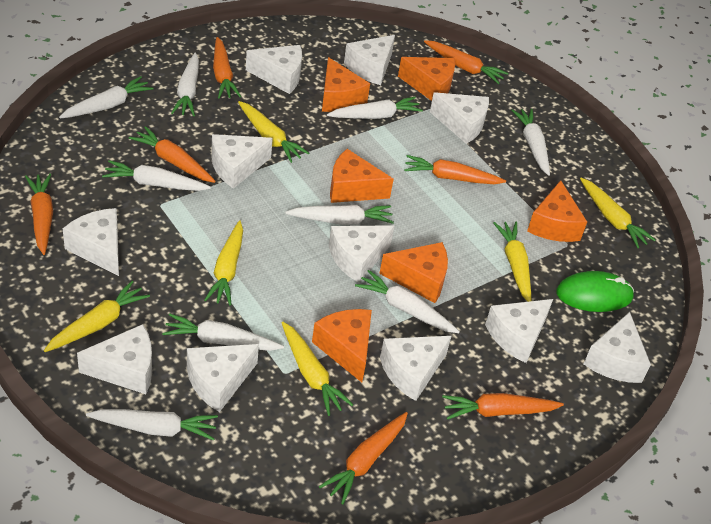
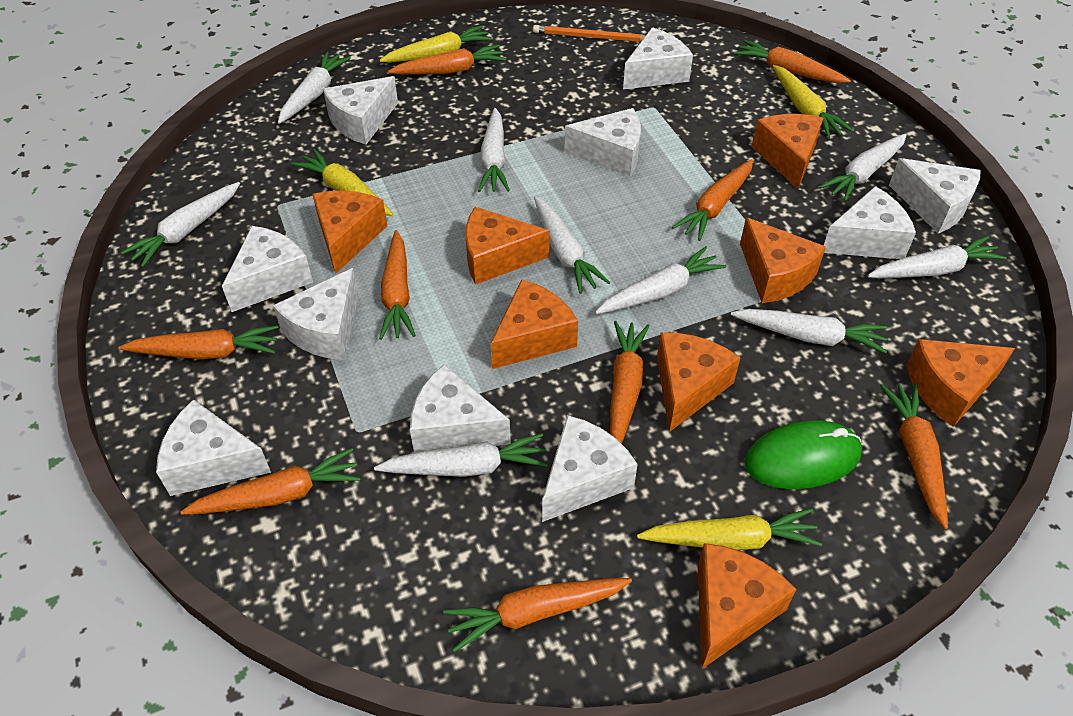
orange carrot: 7 -> 9
orange cheese: 6 -> 8
orange pencil: 0 -> 1
white cheese: 11 -> 10
yellow carrot: 6 -> 4

